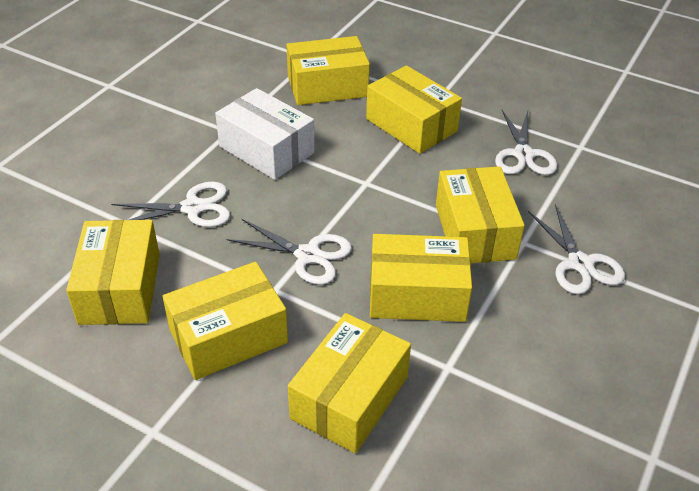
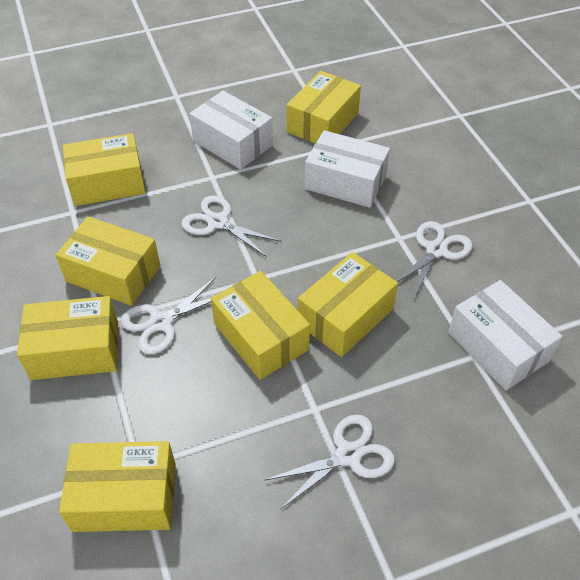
white box: 1 -> 3

